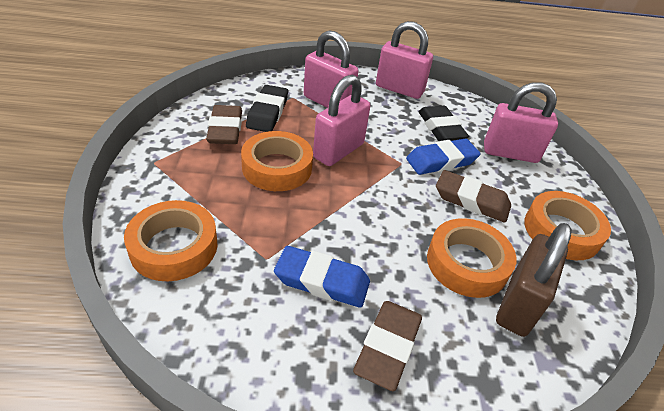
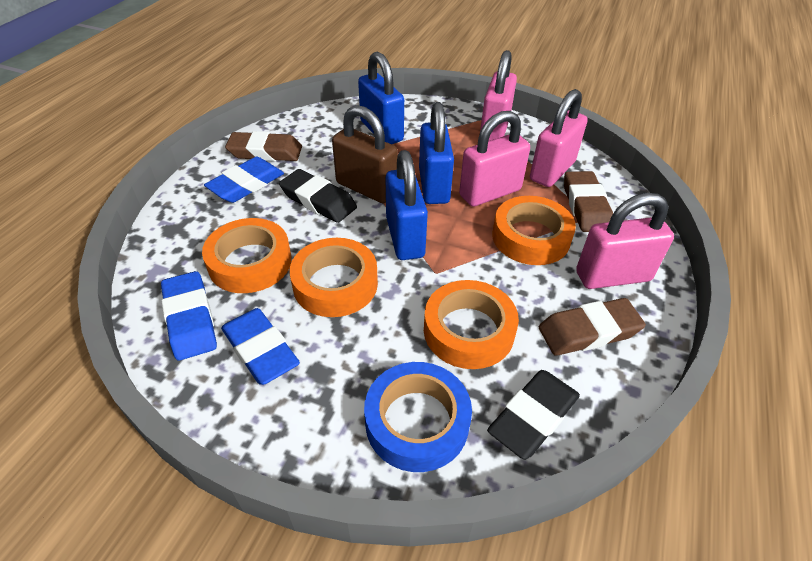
blue eraser: 2 -> 3
blue padlock: 0 -> 3
blue tape: 0 -> 1

